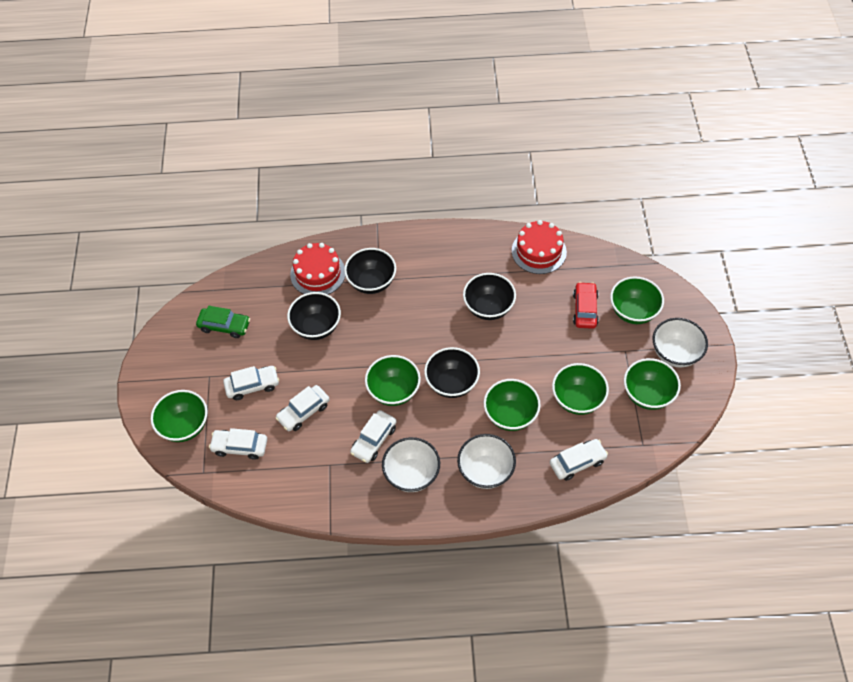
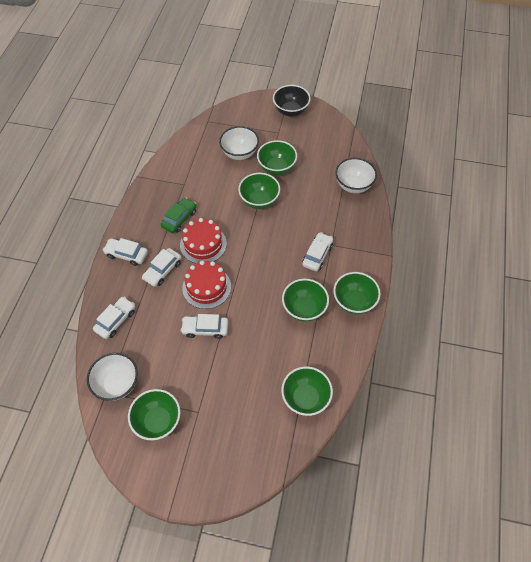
black bowl: 4 -> 1
red car: 1 -> 0

